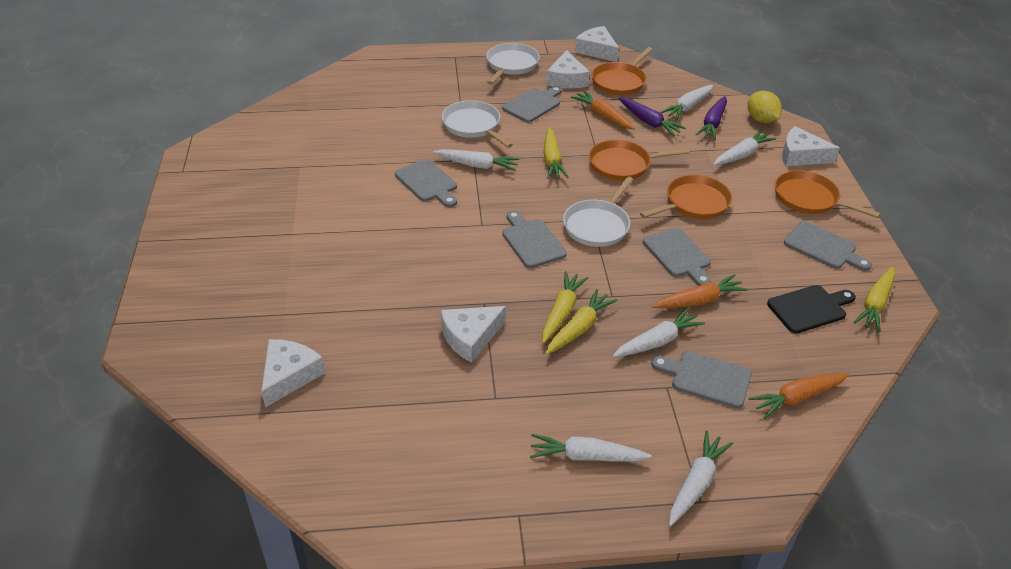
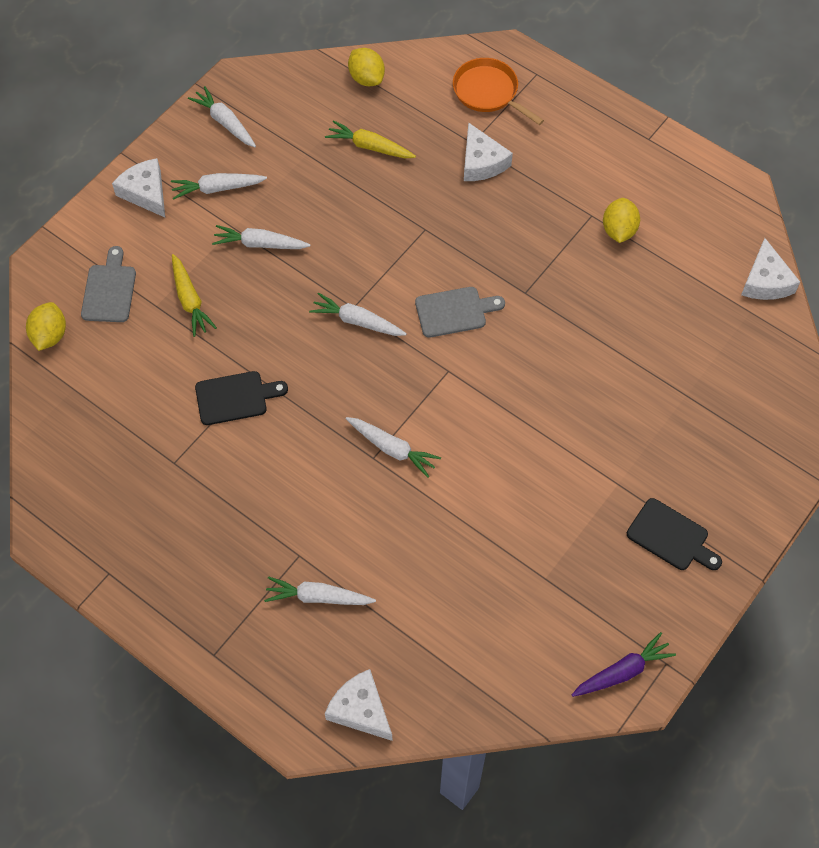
black cutting board: 1 -> 2
grey cutting board: 6 -> 2
orange carrot: 3 -> 0
orange pan: 4 -> 1
purple carrot: 2 -> 1
white cheese: 5 -> 4
white pan: 3 -> 0
yellow carrot: 4 -> 2
yellow lemon: 1 -> 3

